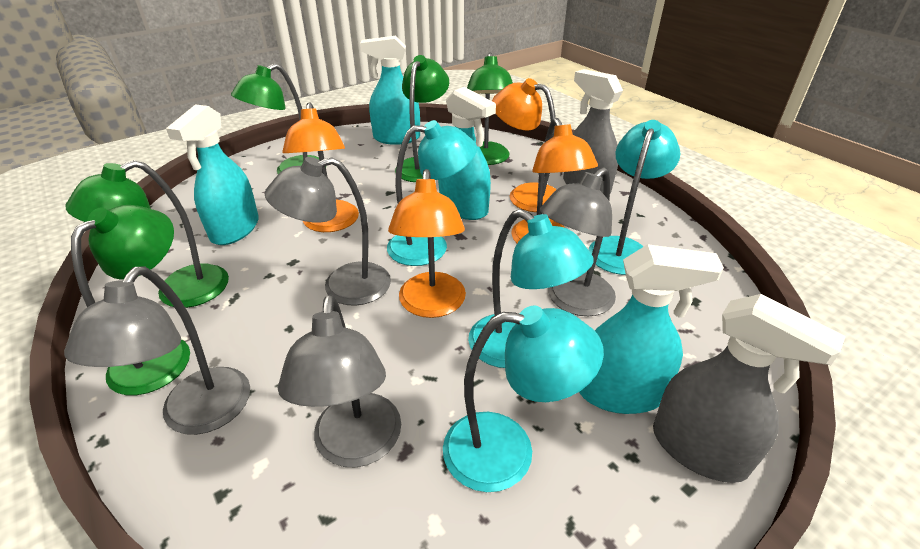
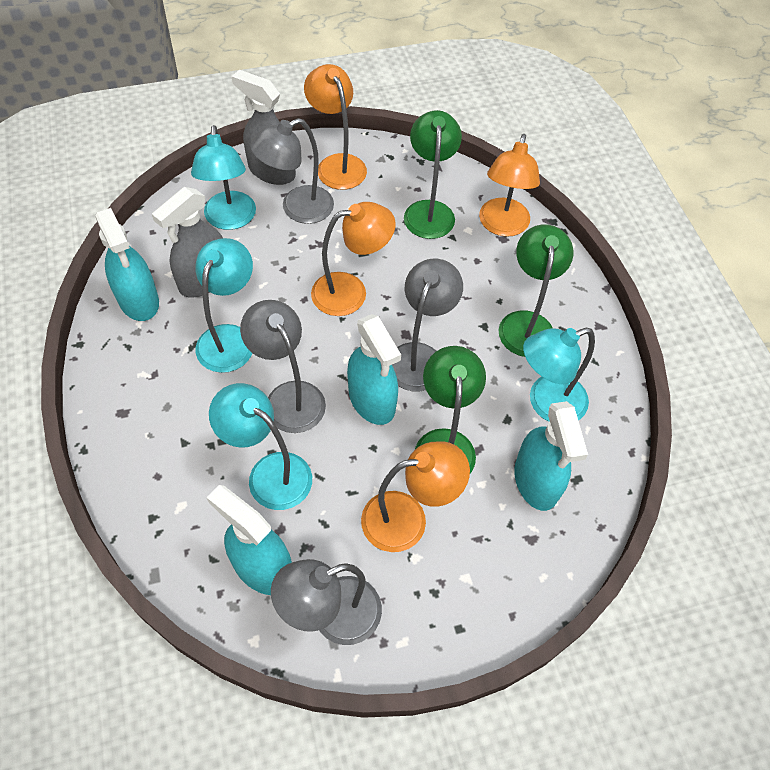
green lamp: 5 -> 3

